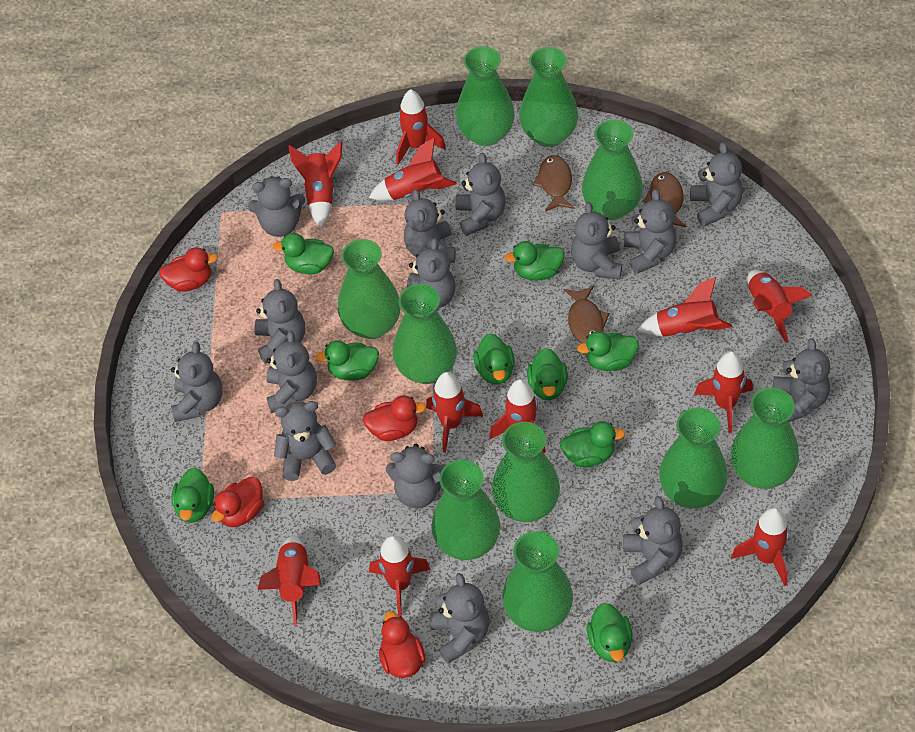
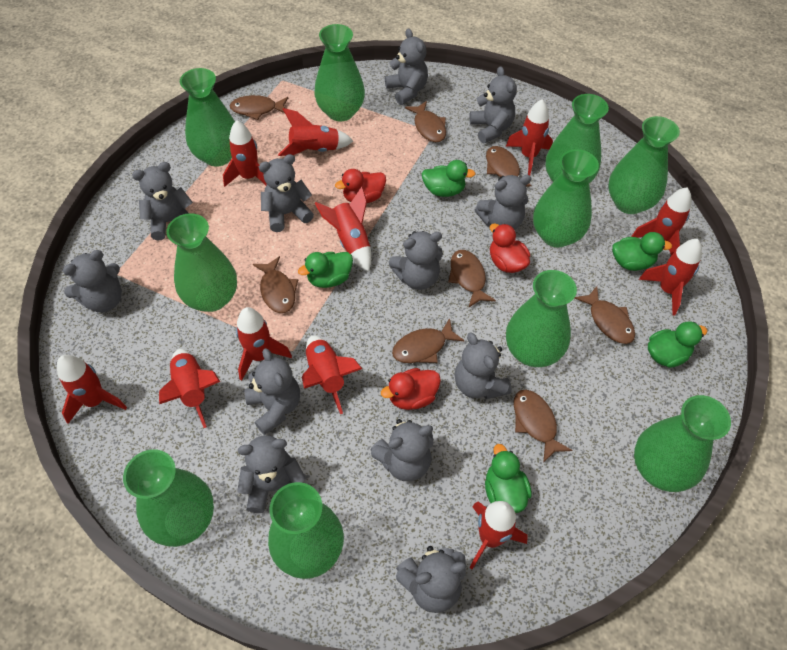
brown fish: 3 -> 8
green duck: 9 -> 5
grey teddy bear: 15 -> 12
red duck: 4 -> 3

